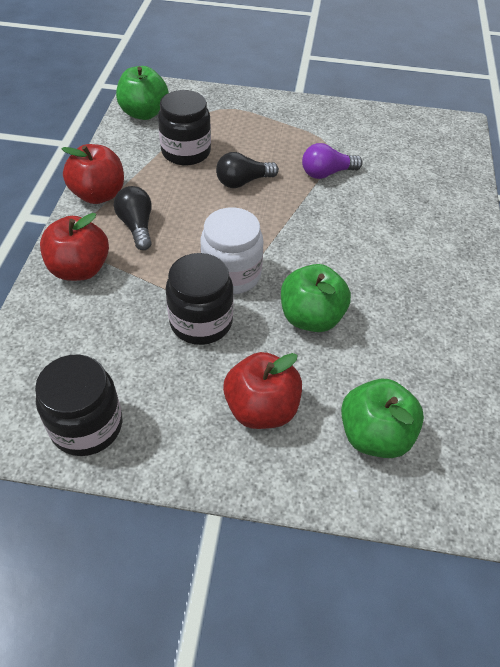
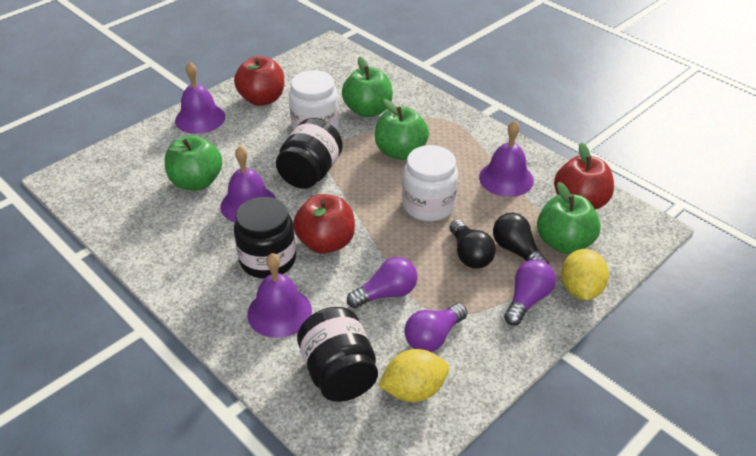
green apple: 3 -> 4
purple bell: 0 -> 4
purple light bulb: 1 -> 3
white jar: 1 -> 2
yellow lemon: 0 -> 2

